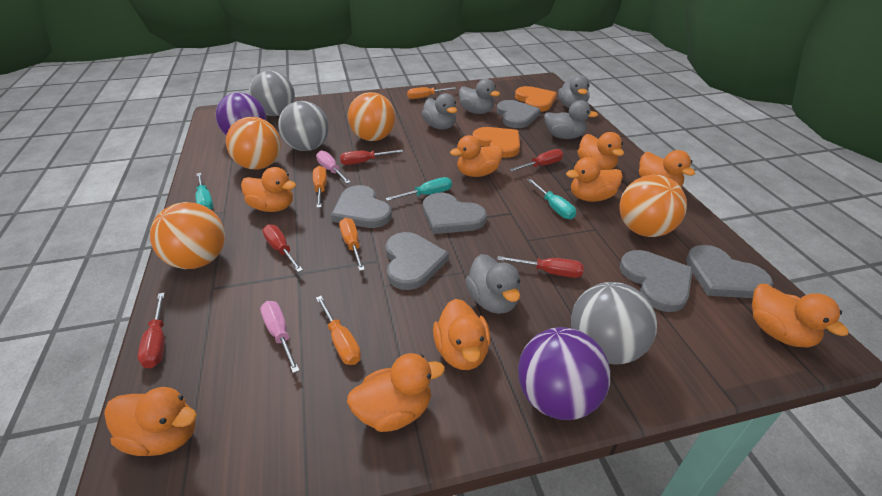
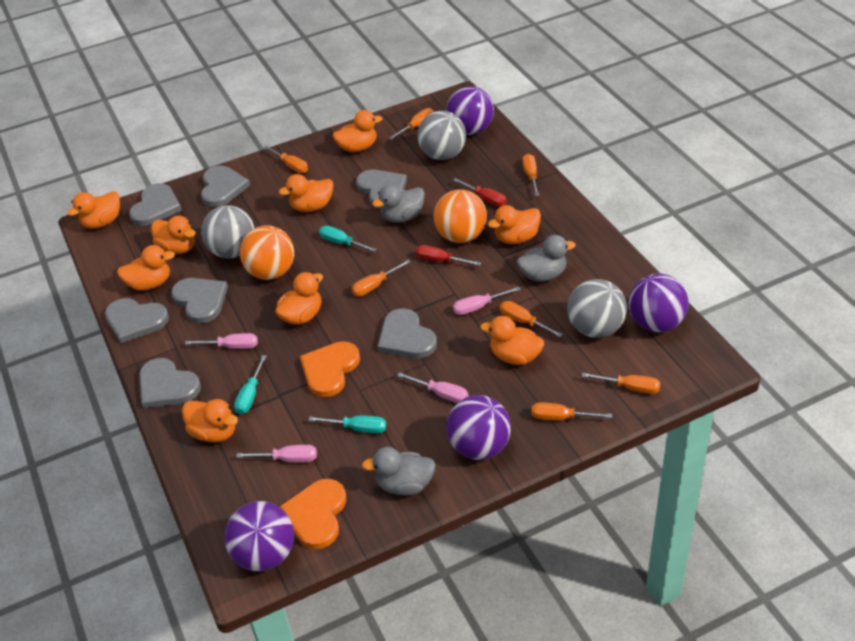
grey duck: 5 -> 3
grey heart: 6 -> 7
orange ball: 4 -> 2
orange screwdriver: 4 -> 7
pink screwdriver: 2 -> 4
purple ball: 2 -> 4
red screwdriver: 5 -> 2

